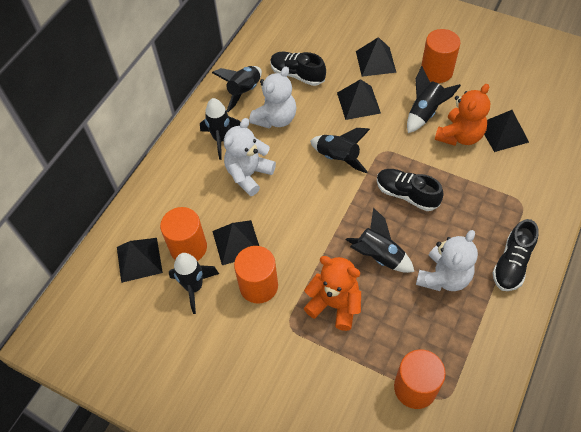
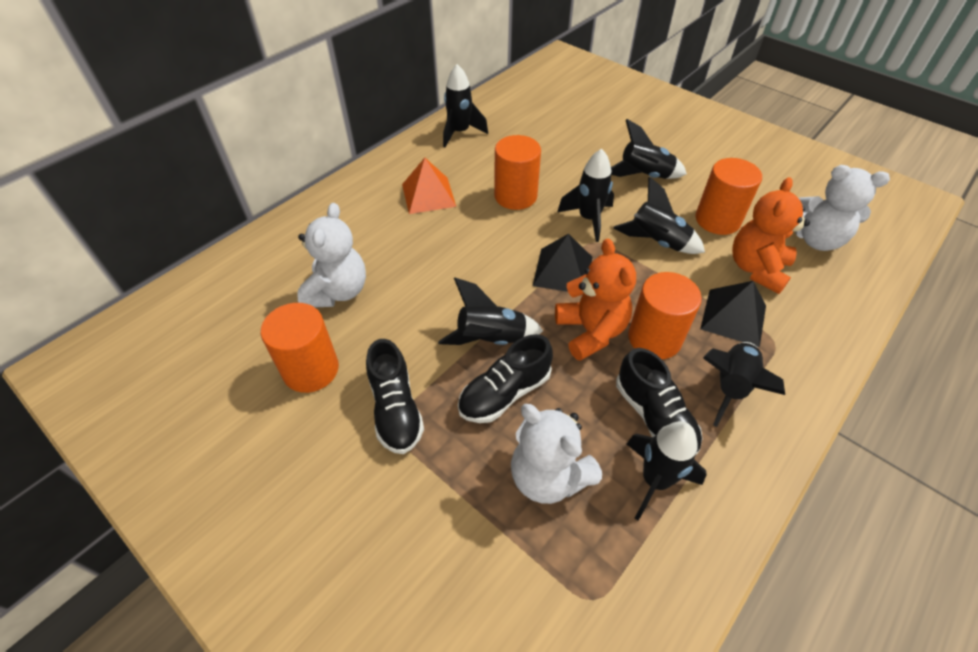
black pyramid: 5 -> 2
black rocket: 6 -> 7
orange pyramid: 0 -> 1

